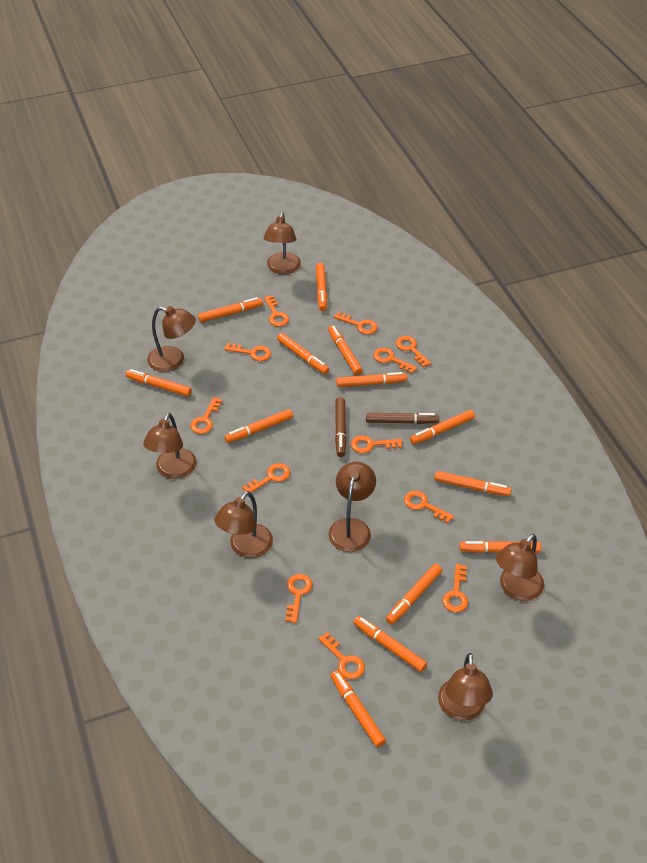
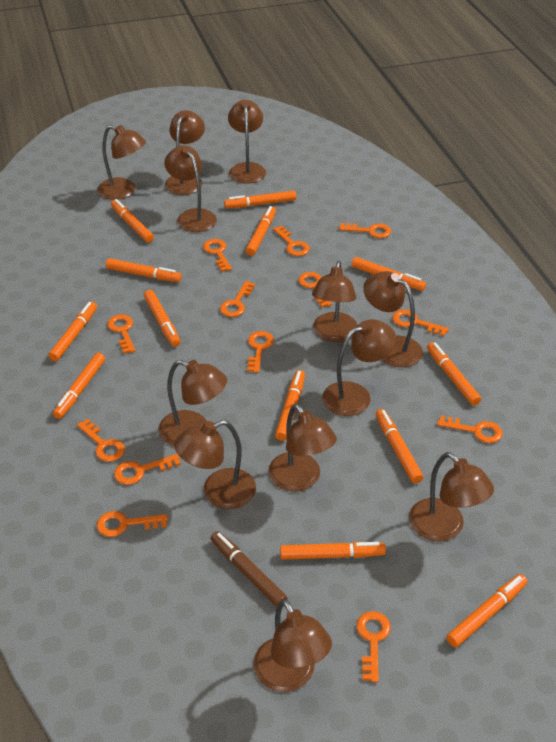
brown lamp: 7 -> 12
brown marker: 2 -> 1
orange key: 12 -> 13

